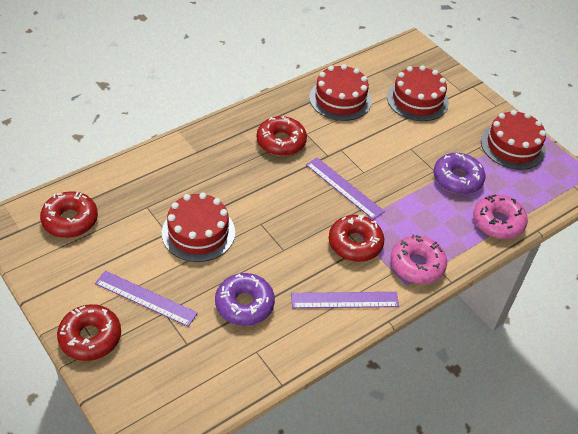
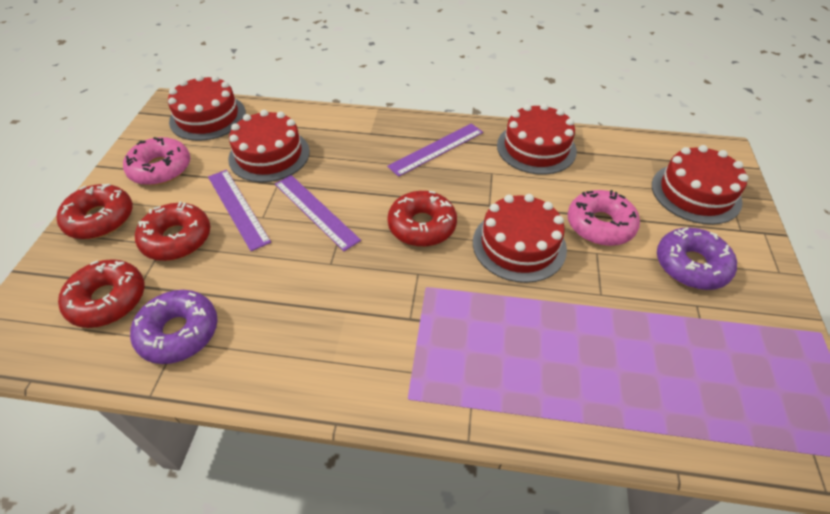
red cake: 4 -> 5

